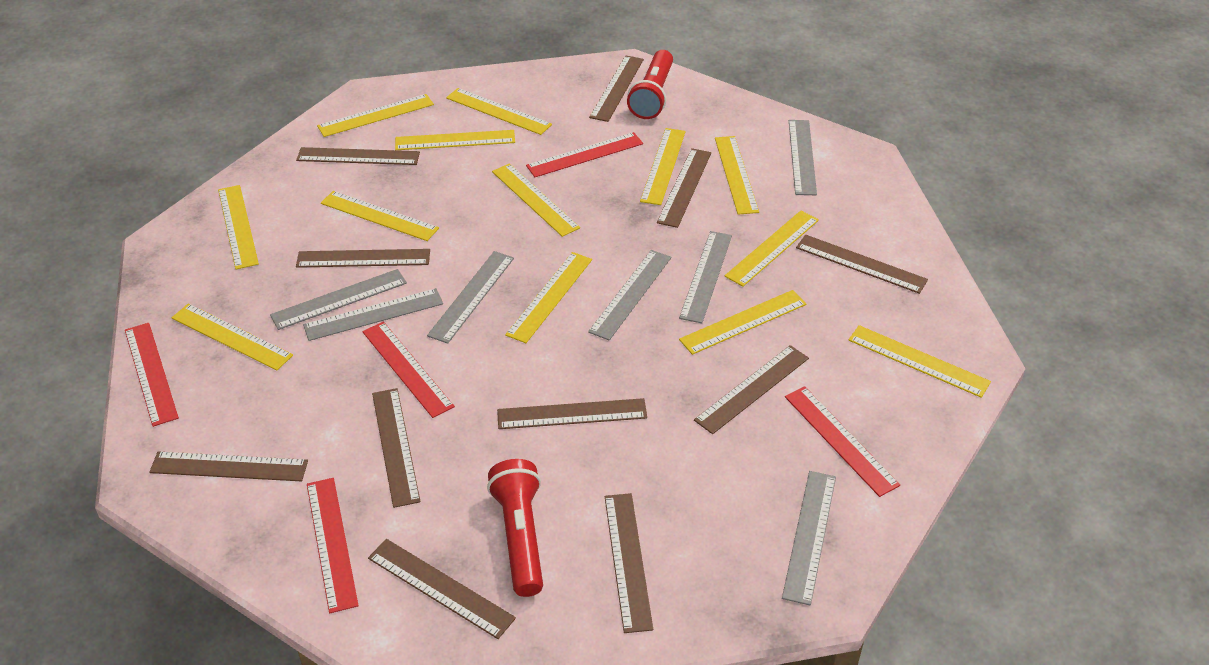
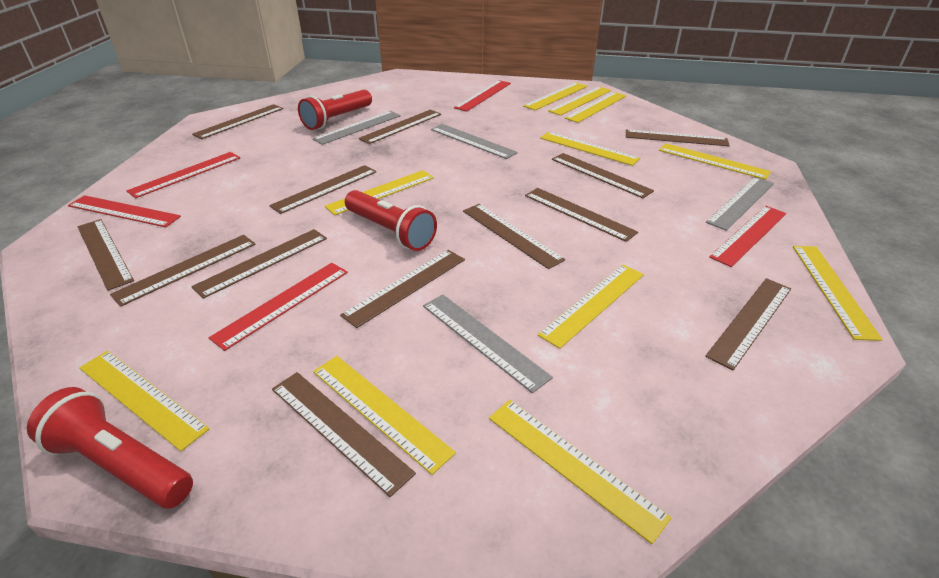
brown ruler: 11 -> 13
grey ruler: 7 -> 4
red flashlight: 2 -> 3
yellow ruler: 13 -> 11

